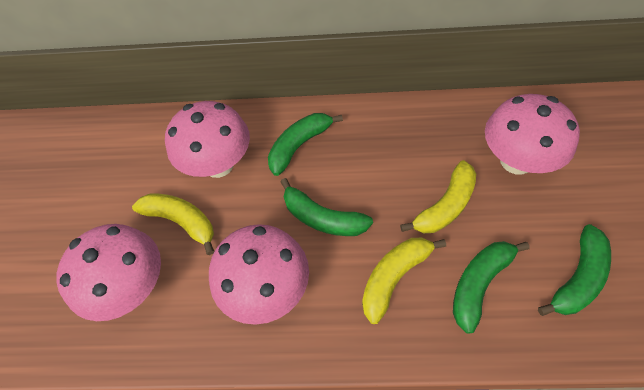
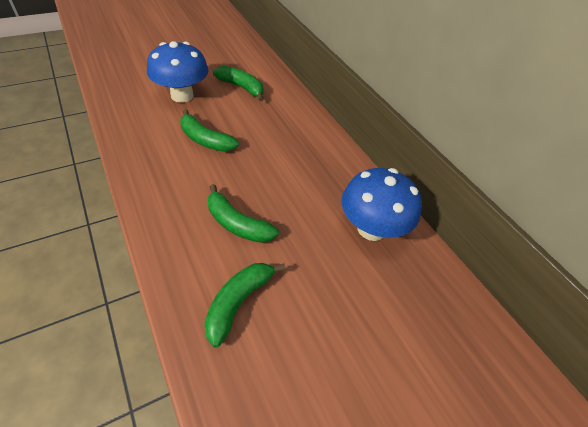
blue mushroom: 0 -> 2
pink mushroom: 4 -> 0
yellow banana: 3 -> 0

